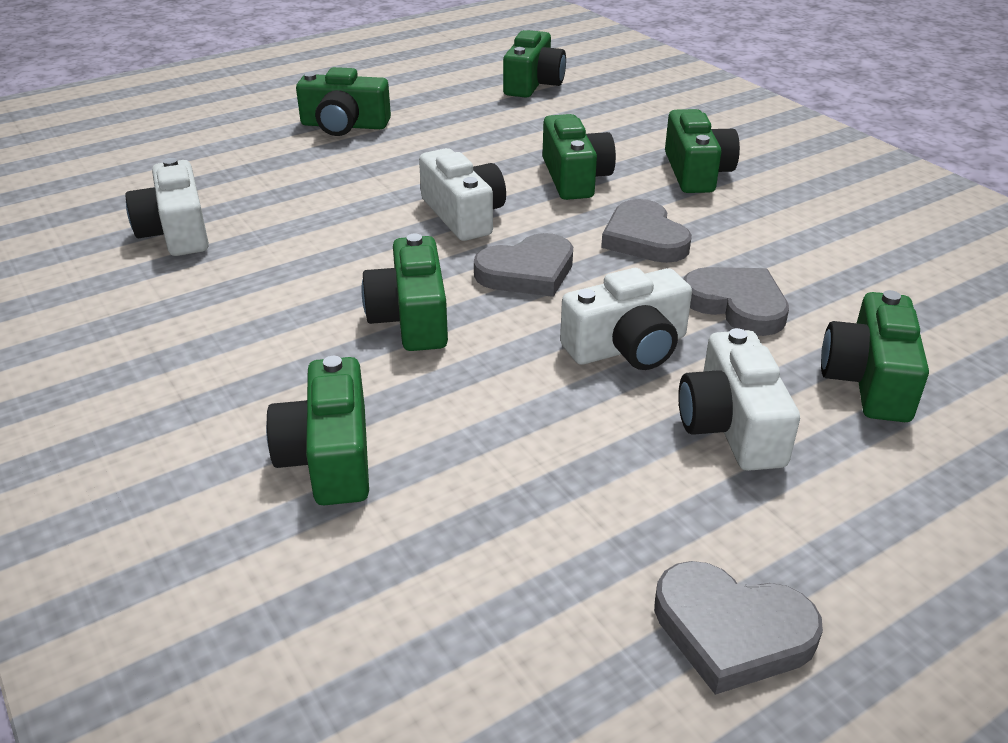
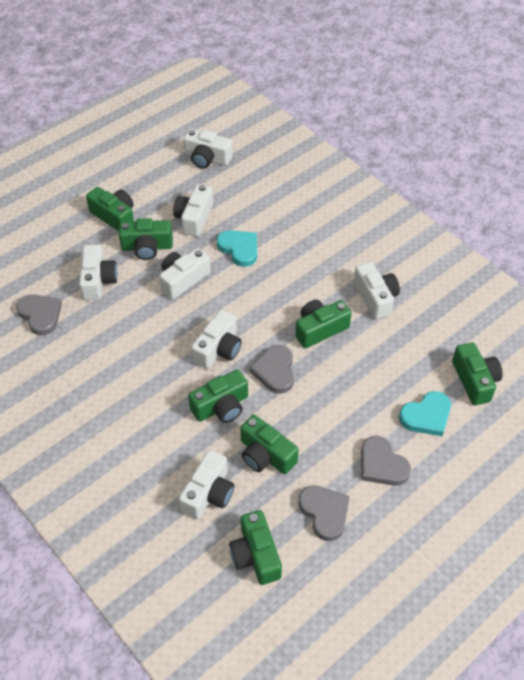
turquoise heart: 0 -> 2
white camera: 4 -> 7

